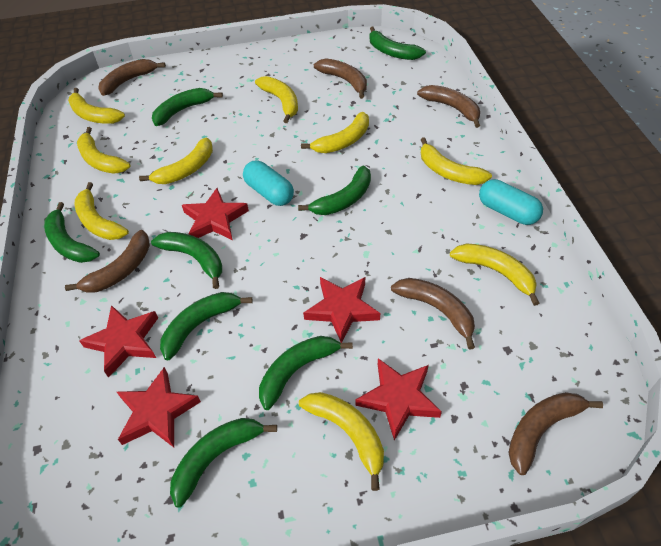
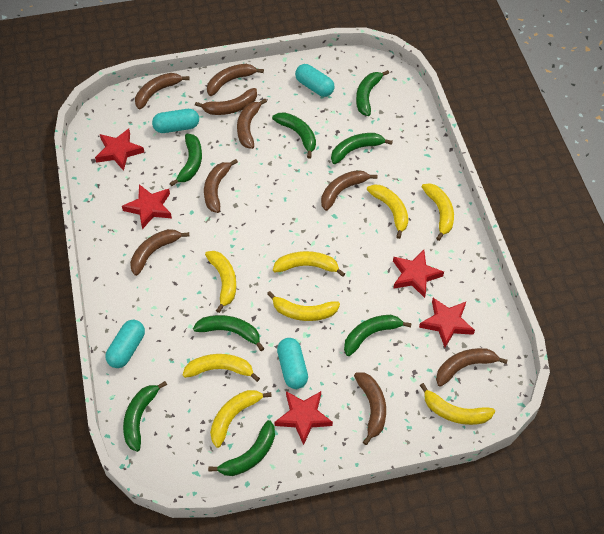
brown banana: 6 -> 9
turquoise capsule: 2 -> 4
yellow banana: 9 -> 8

